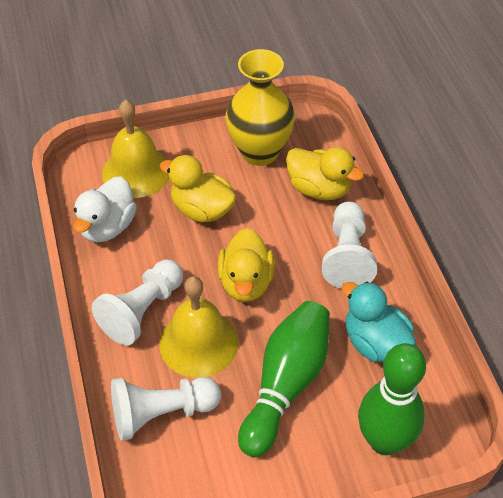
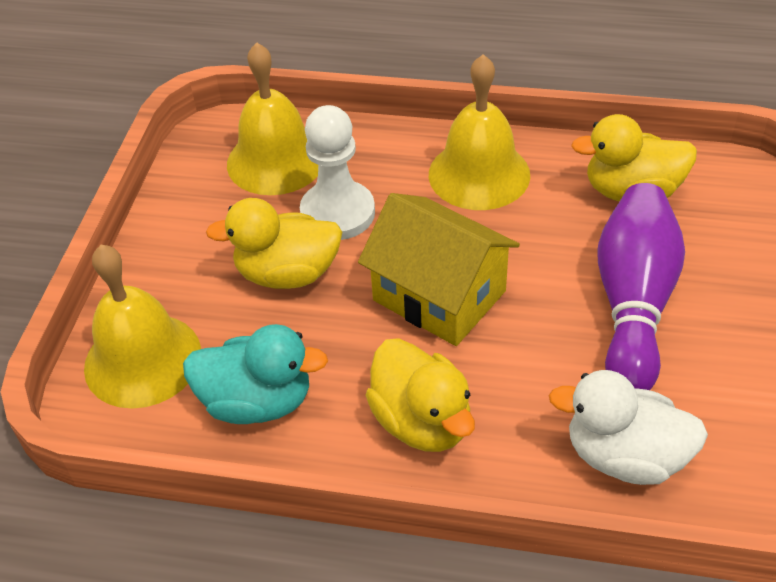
green bowling pin: 2 -> 0
purple bowling pin: 0 -> 1
white pawn: 3 -> 1
yellow bell: 2 -> 3
yellow house: 0 -> 1
yellow vase: 1 -> 0

